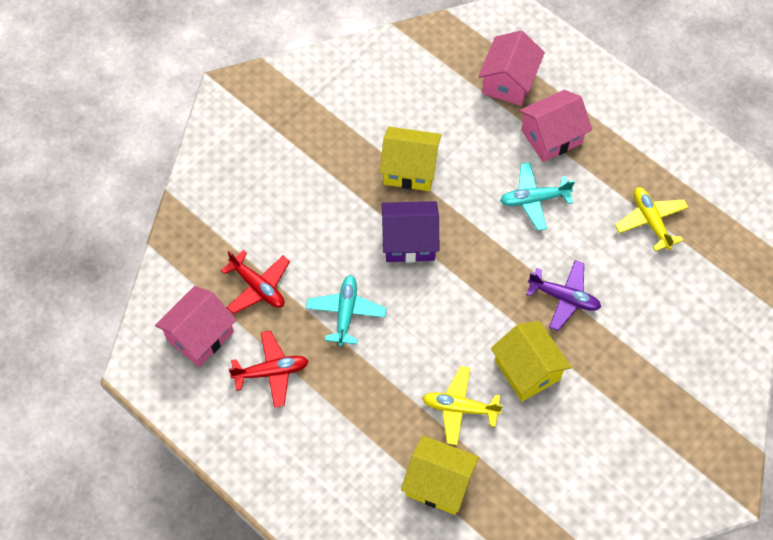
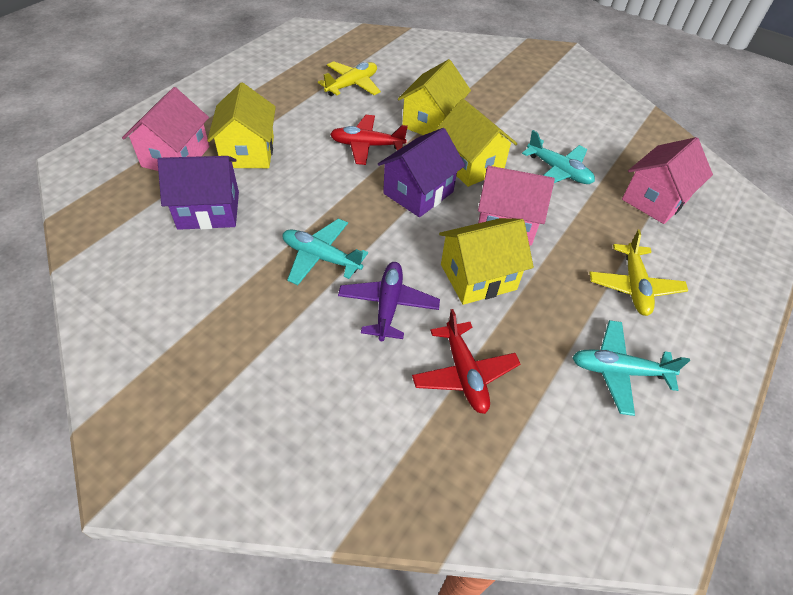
purple house: 1 -> 2
turquoise plane: 2 -> 3
yellow house: 3 -> 4

